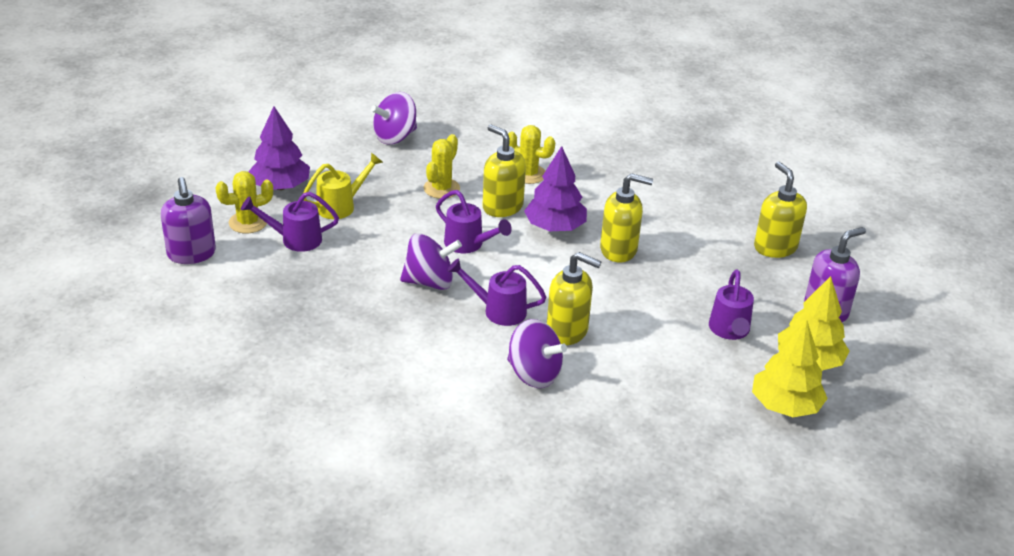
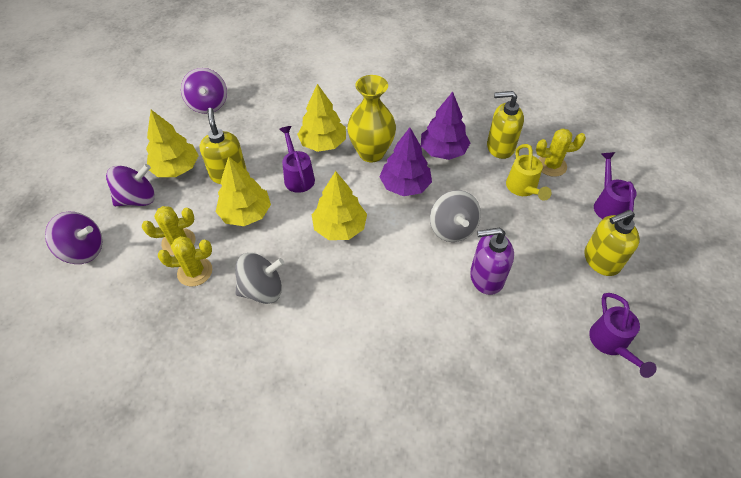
grey spinning top: 0 -> 2
purple soap dispenser: 2 -> 1
purple watering can: 4 -> 3
yellow soap dispenser: 4 -> 3
yellow tree: 2 -> 4
yellow vase: 0 -> 1

